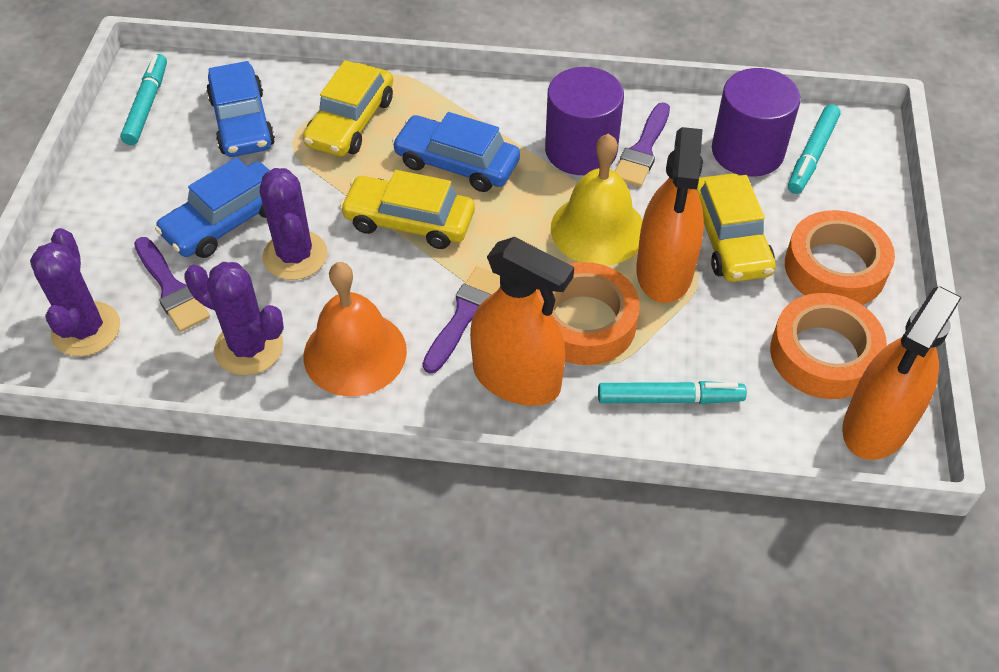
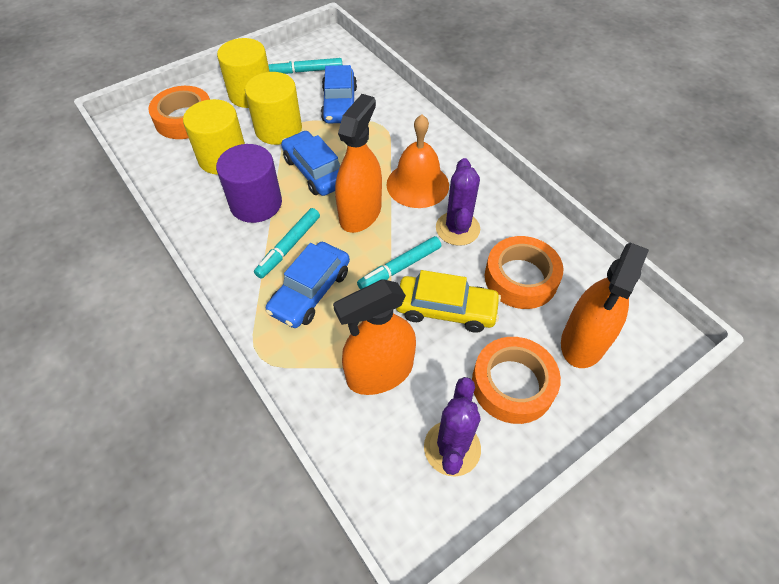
purple brush: 3 -> 0
purple cactus: 3 -> 2
purple cylinder: 2 -> 1
yellow bell: 1 -> 0
yellow car: 3 -> 1
yellow cylinder: 0 -> 3

